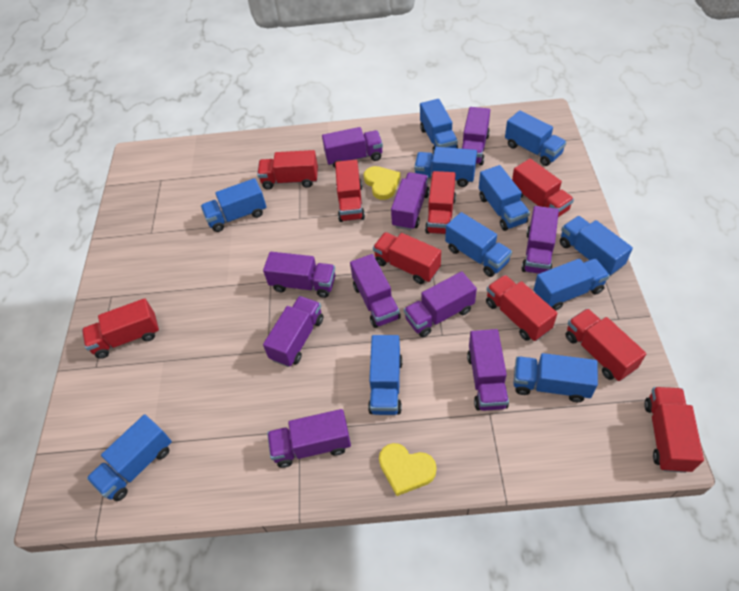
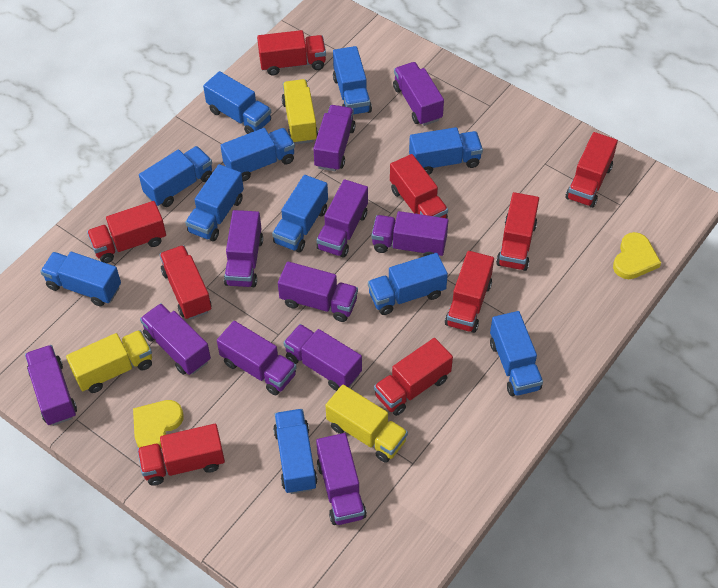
purple truck: 10 -> 11
yellow truck: 0 -> 3

